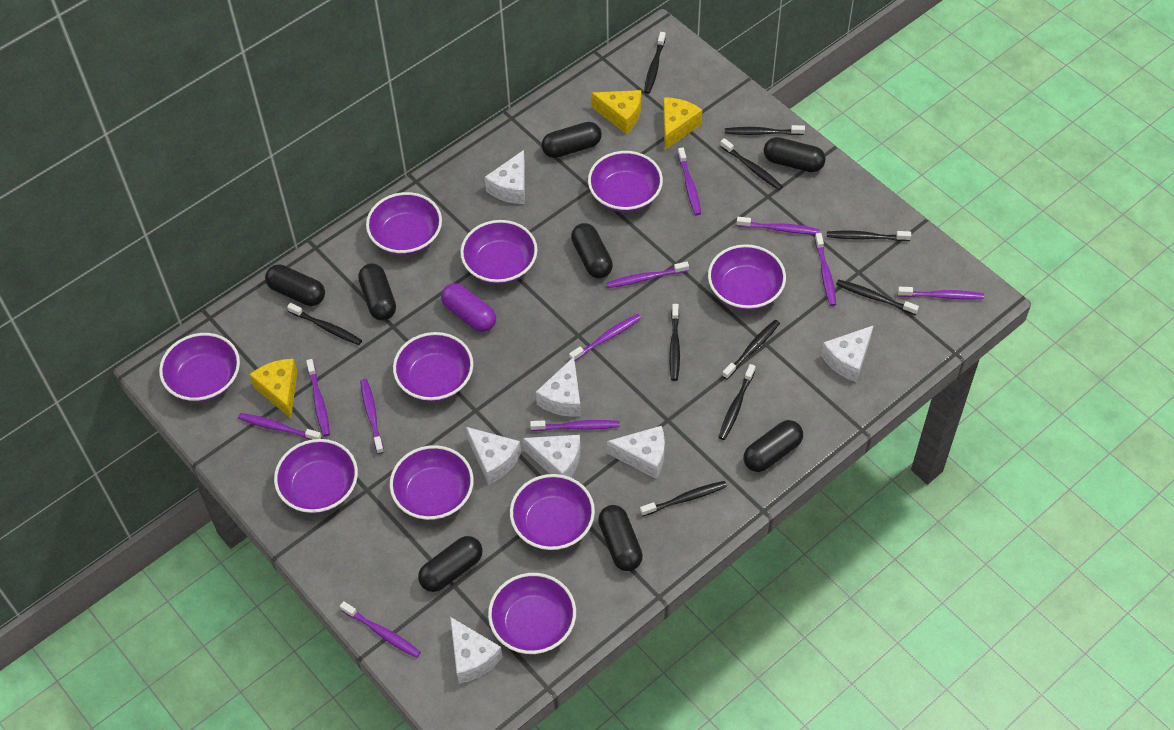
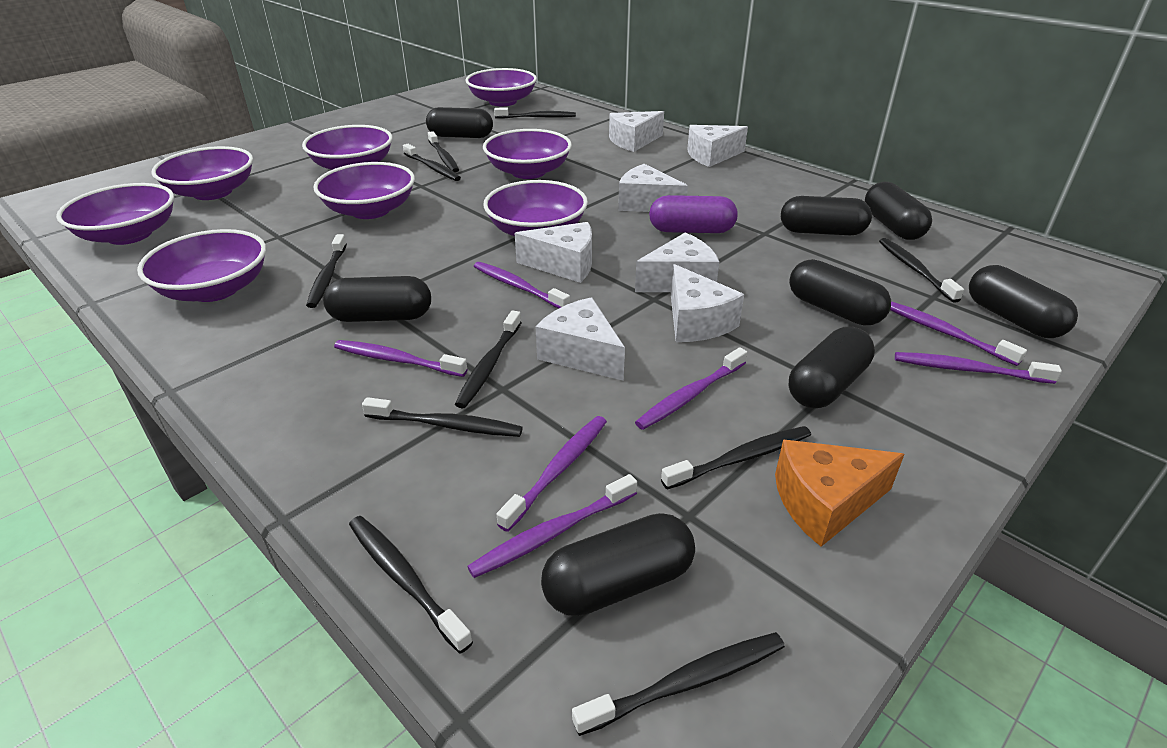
orange cheese: 0 -> 1
purple bowl: 10 -> 8
purple toothbrush: 11 -> 7
yellow cheese: 3 -> 0

